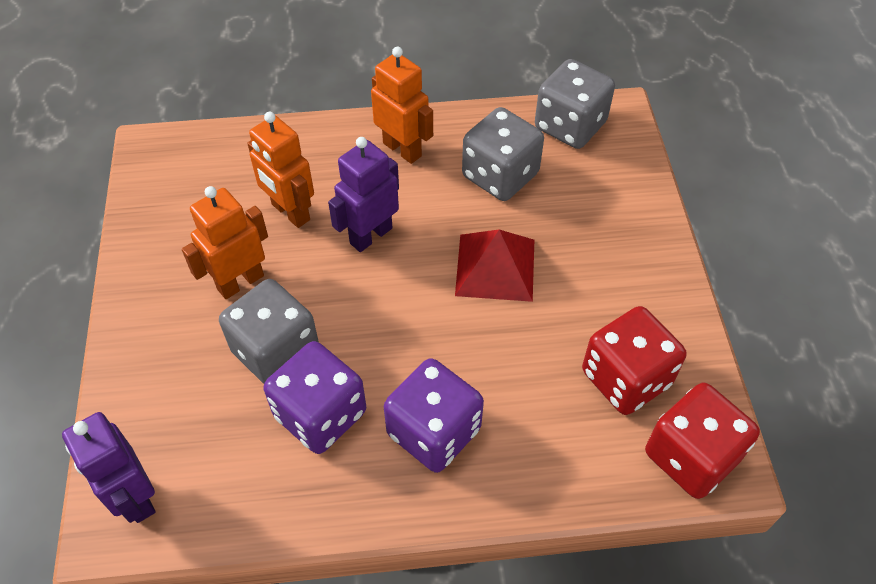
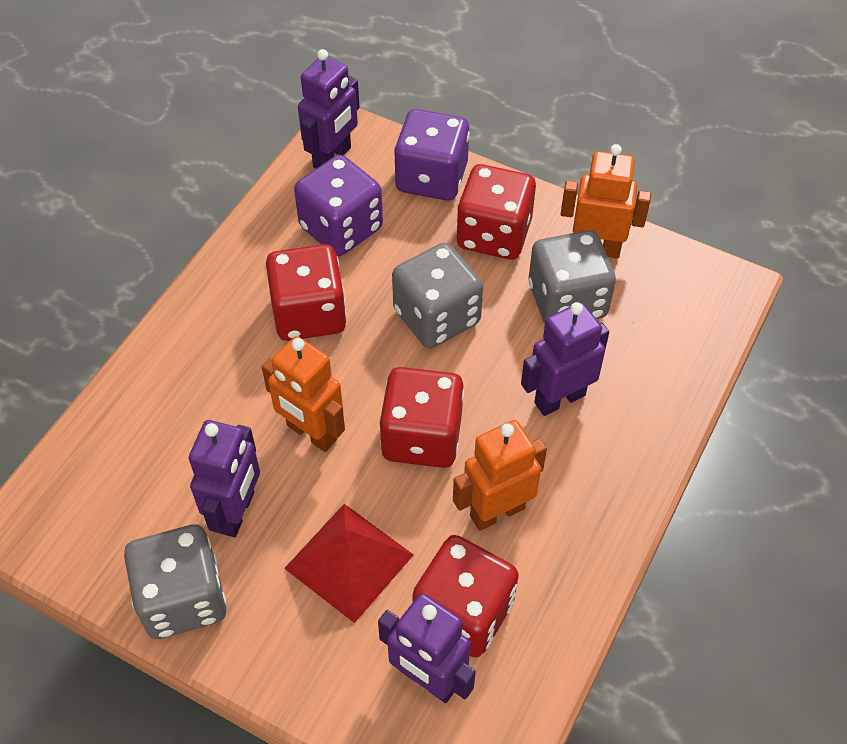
purple robot: 2 -> 4
red dice: 2 -> 4

